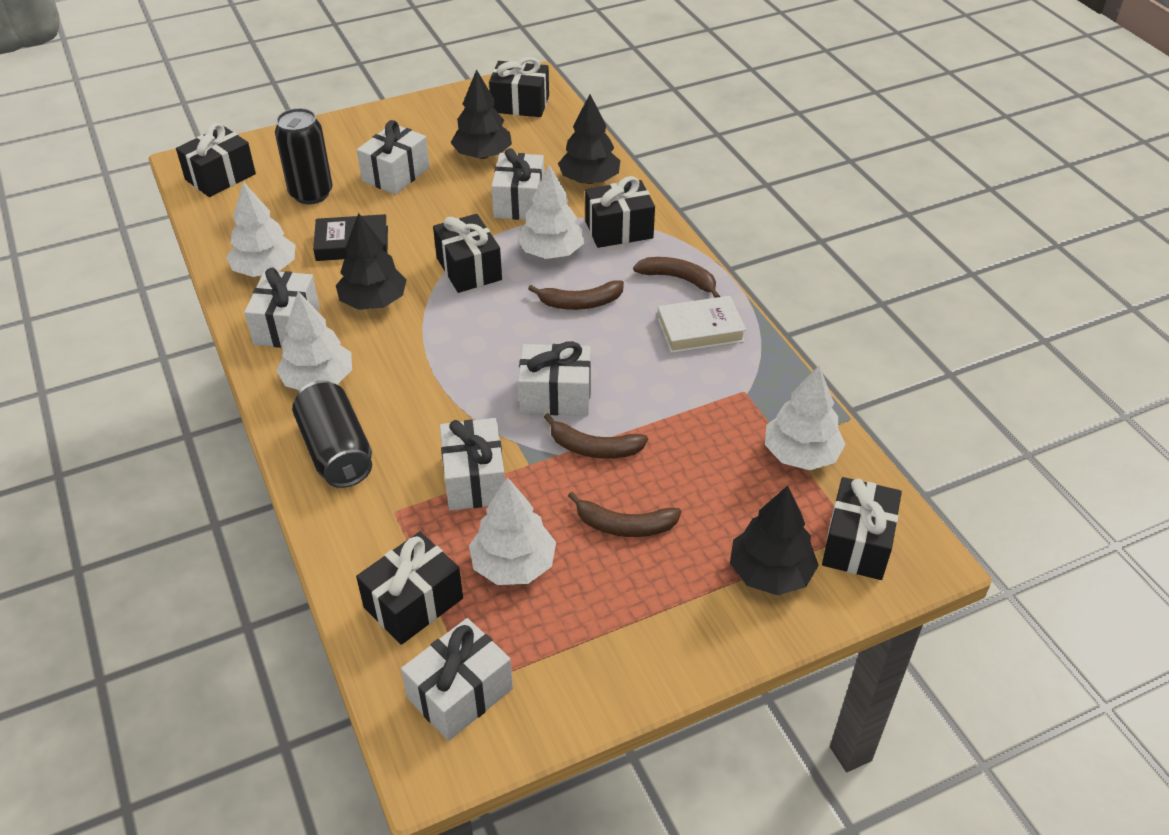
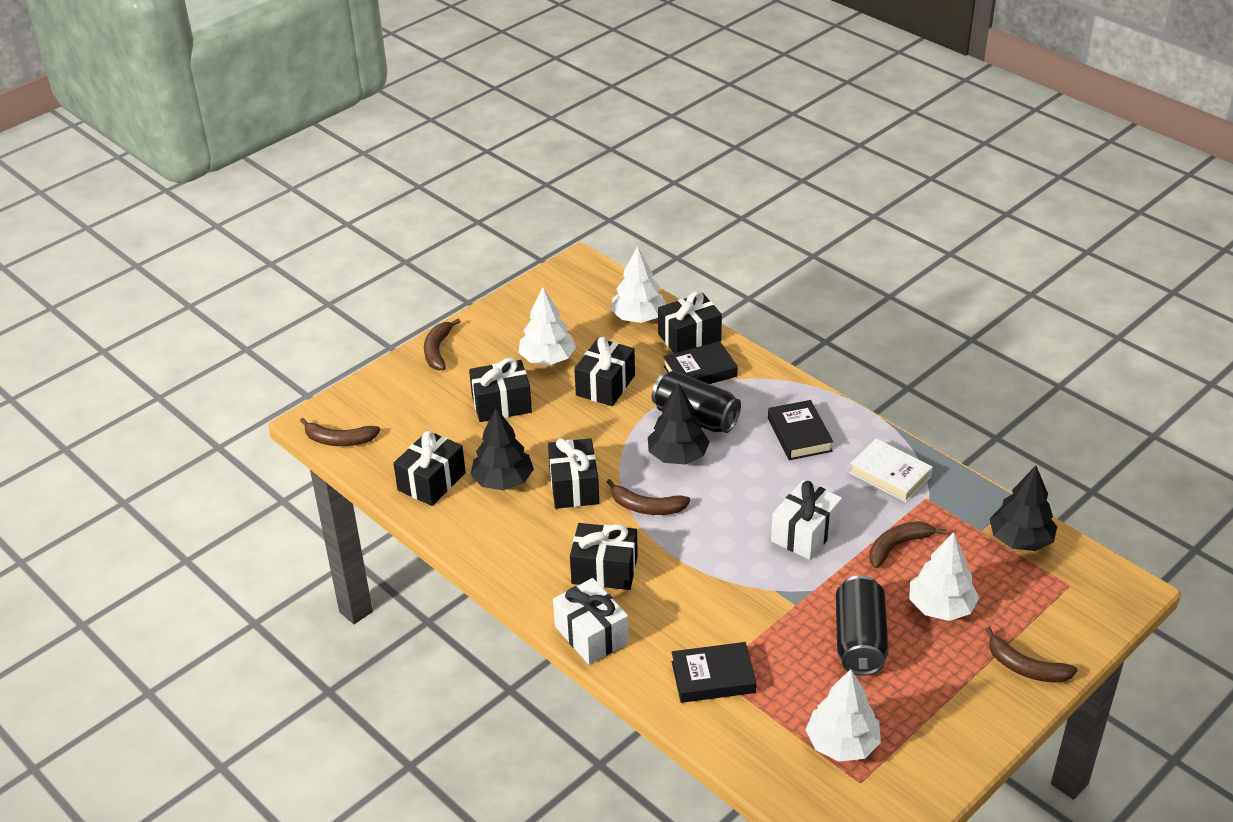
black book: 1 -> 3
black tree: 4 -> 3
brown banana: 4 -> 5
white gift: 6 -> 2
white tree: 5 -> 4

